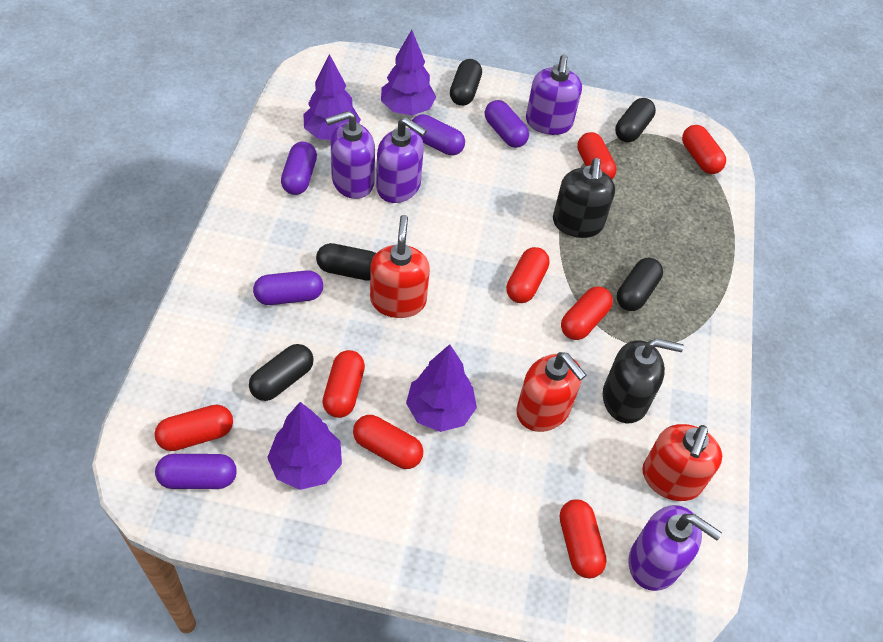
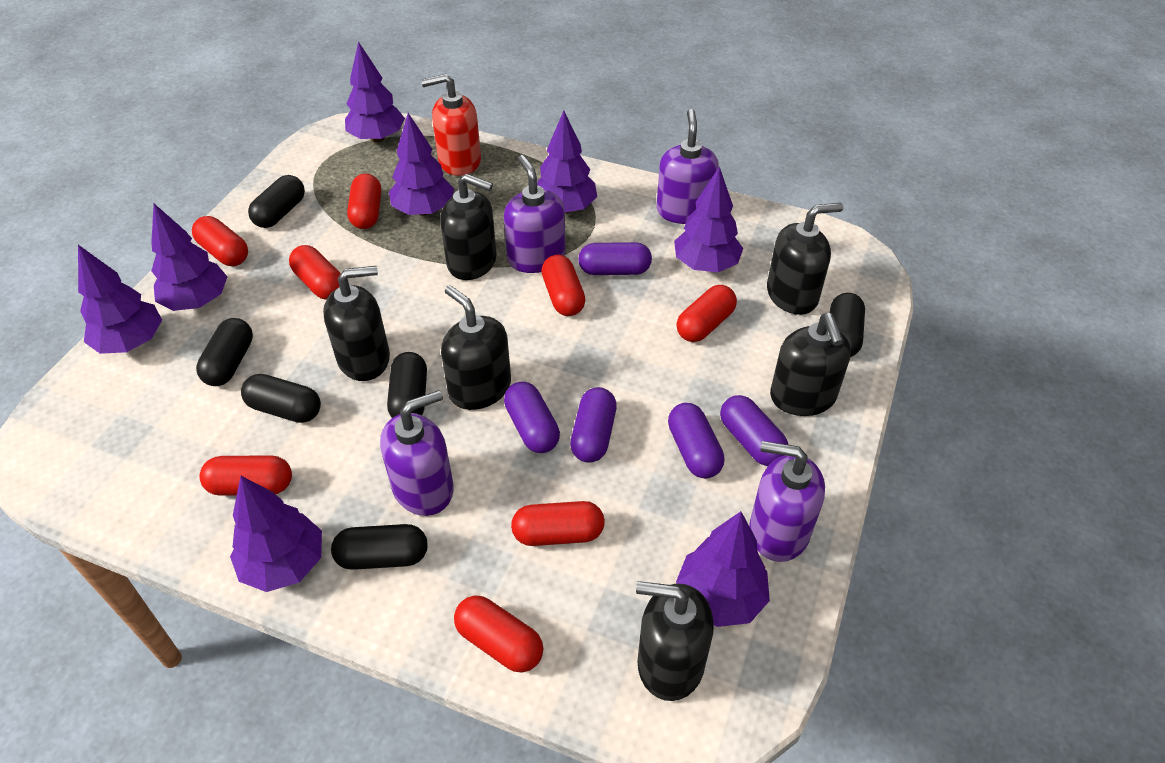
black capsule: 5 -> 6
black soap dispenser: 2 -> 6
purple tree: 4 -> 8
red soap dispenser: 3 -> 1

